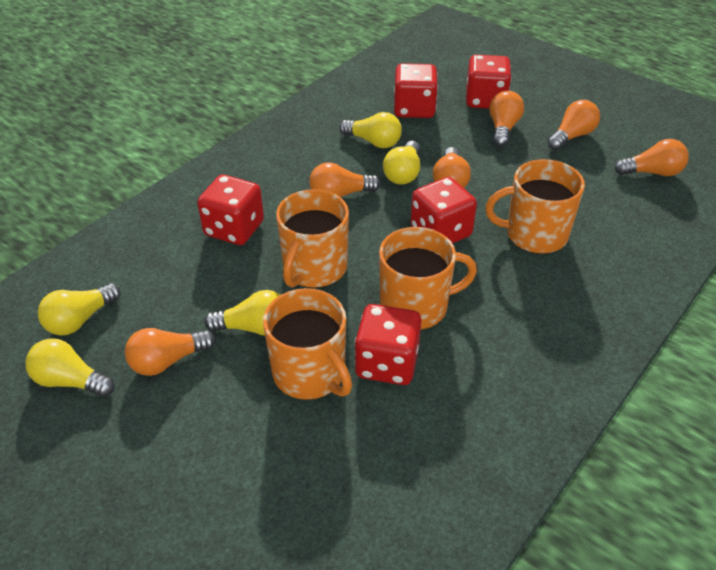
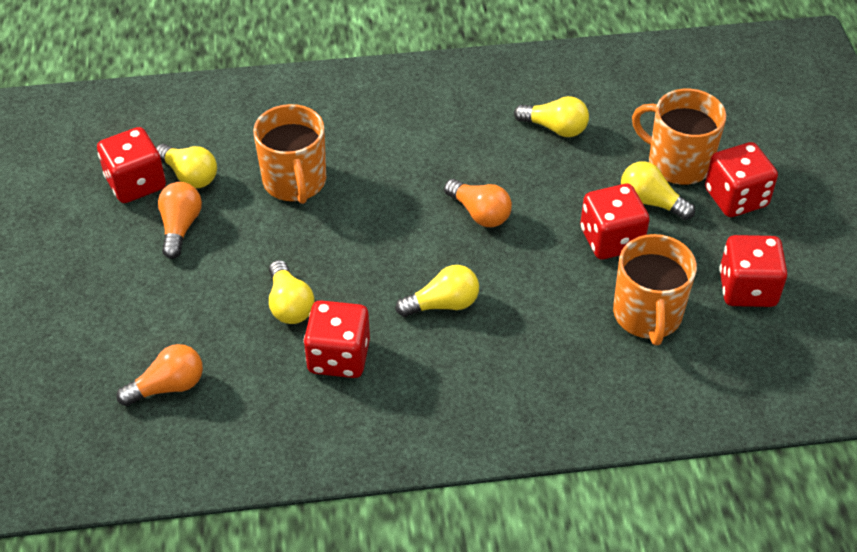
orange light bulb: 6 -> 3
orange mug: 4 -> 3

